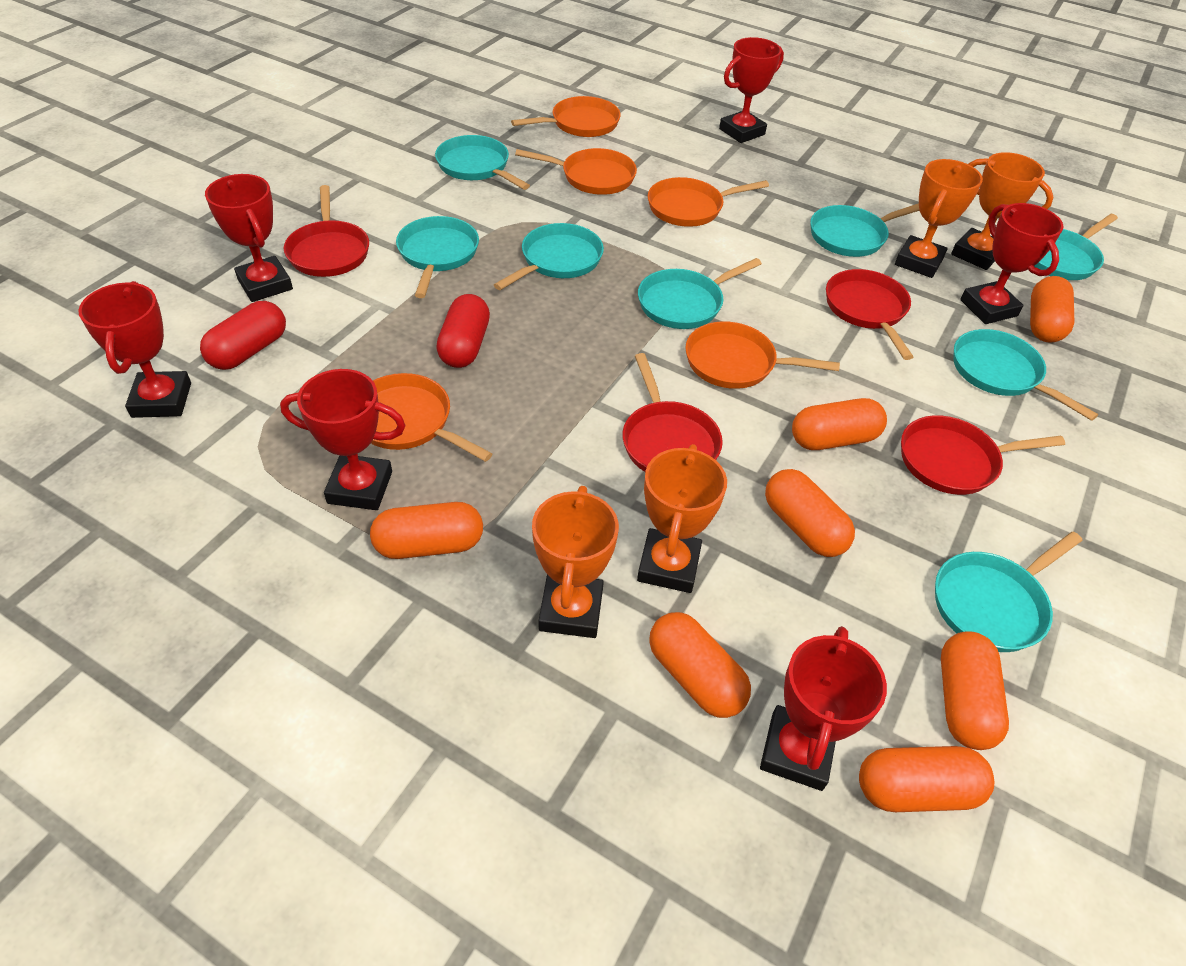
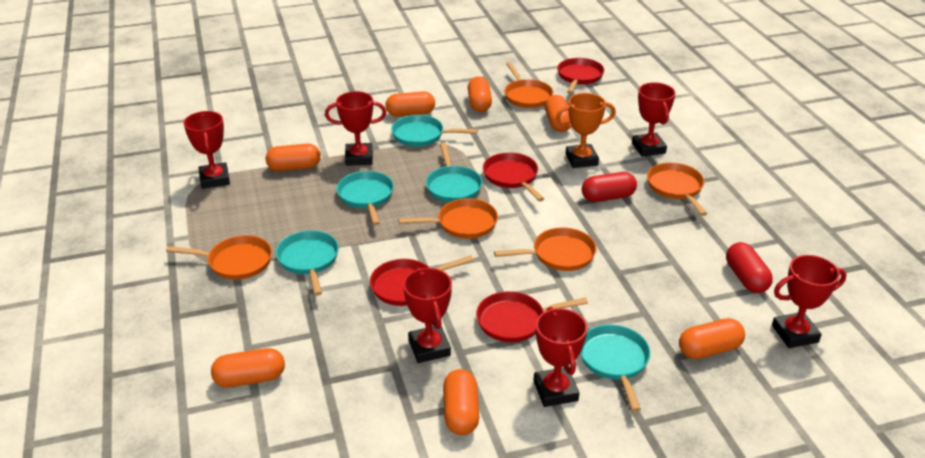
orange trophy: 4 -> 1
turquoise pan: 8 -> 5

